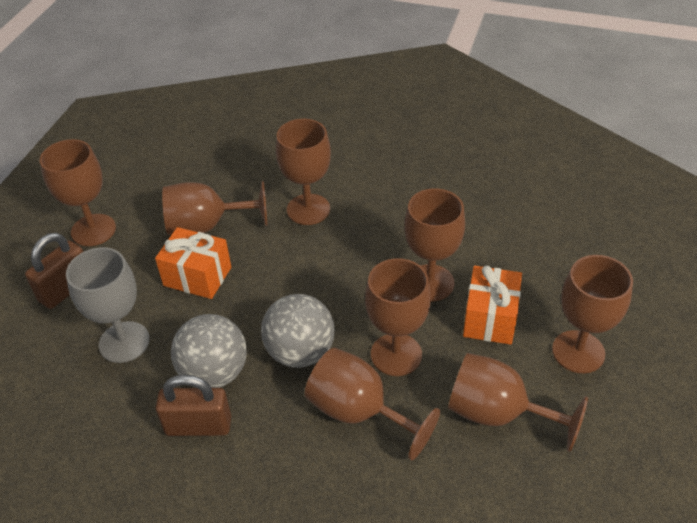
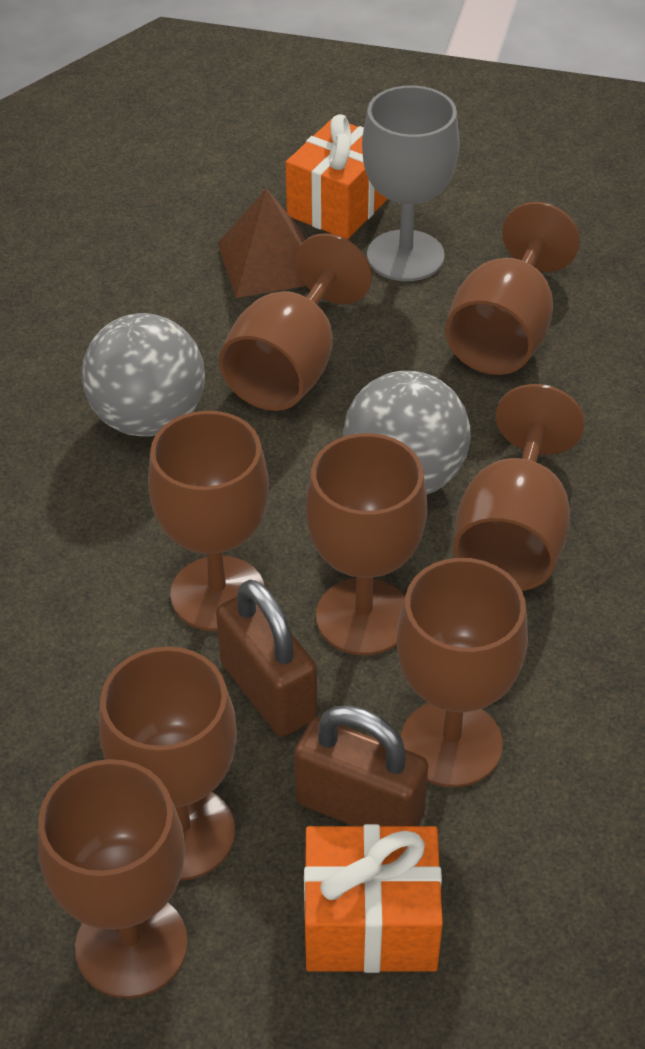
brown pyramid: 0 -> 1

